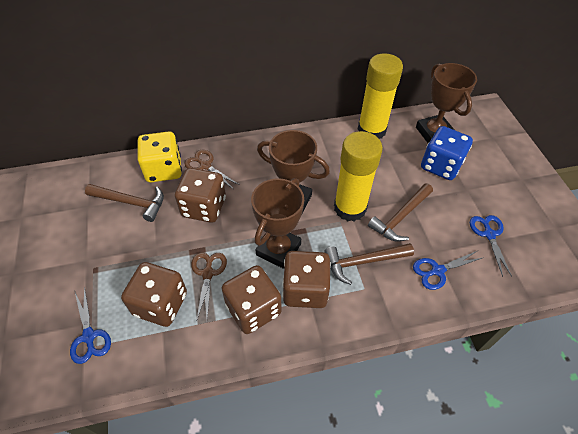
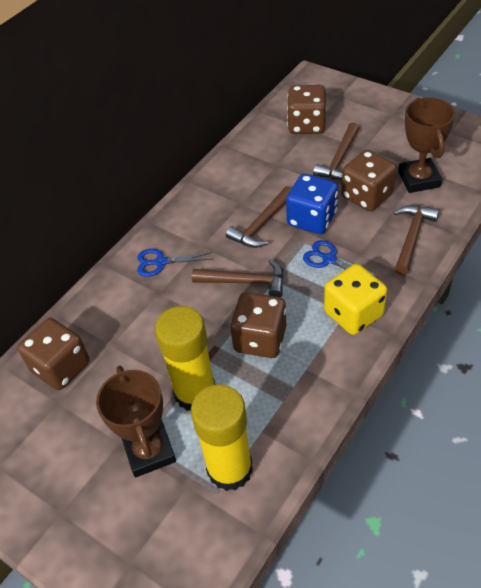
blue scissors: 3 -> 2
brown hammer: 3 -> 4
brown scissors: 2 -> 0
brown trophy: 3 -> 2

